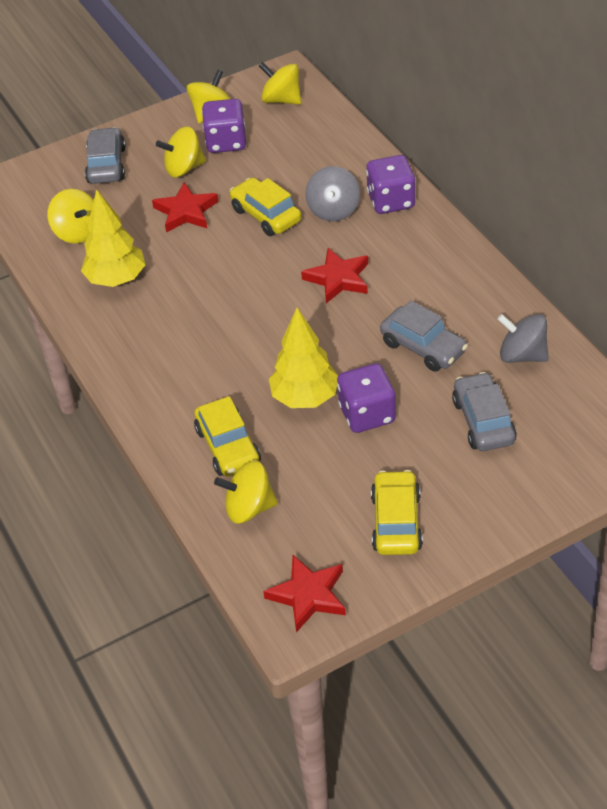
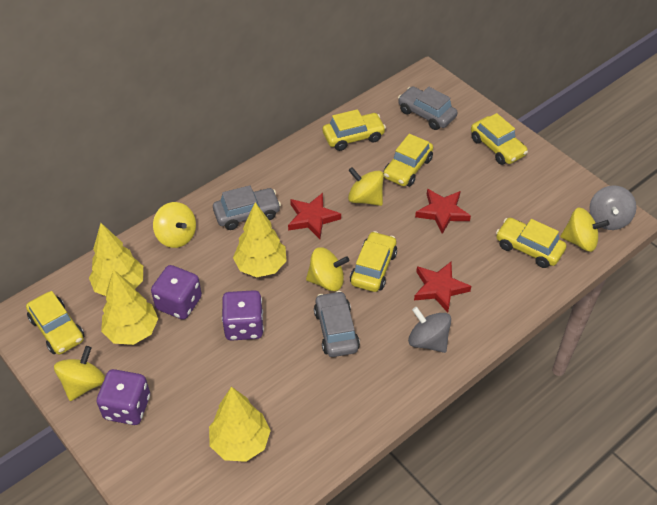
yellow car: 3 -> 6
yellow tree: 2 -> 4

